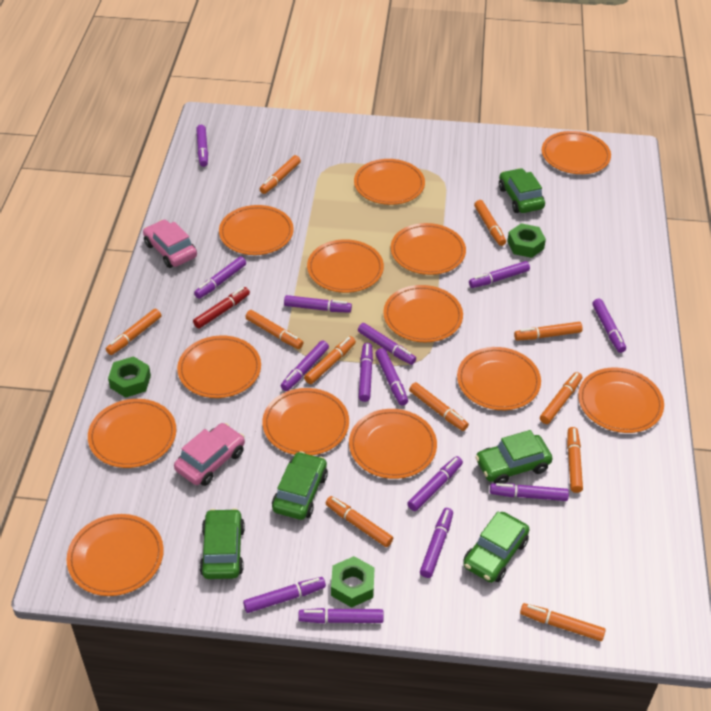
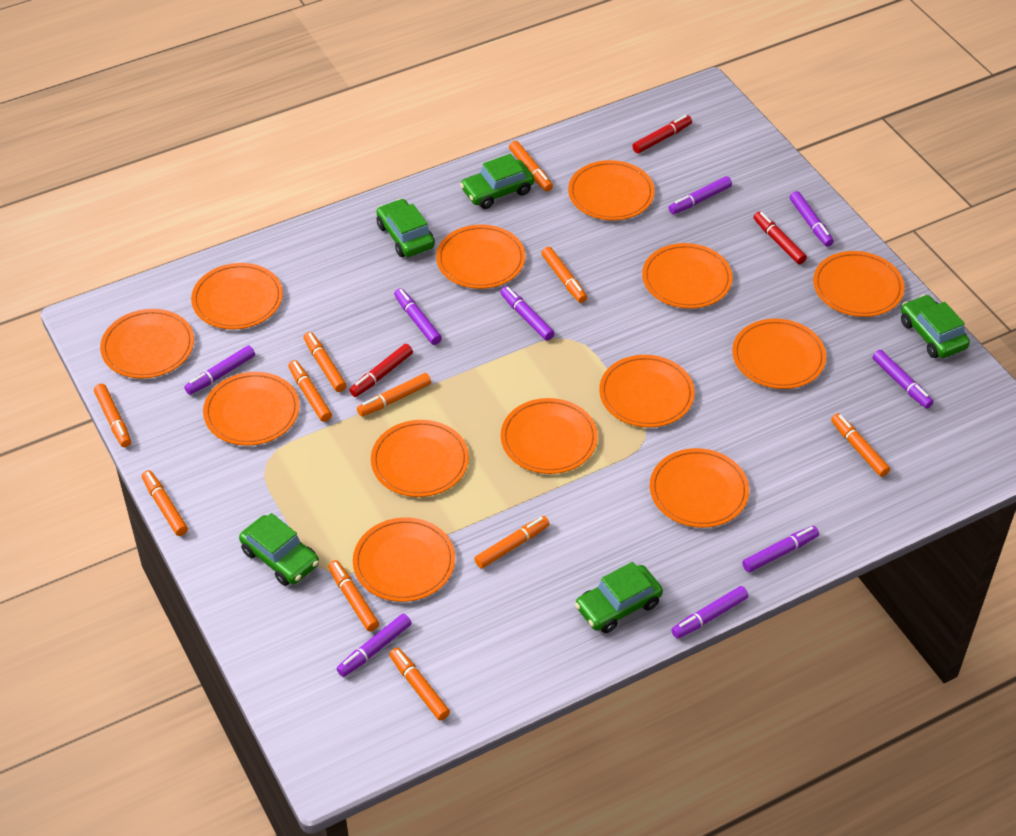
green nut: 3 -> 0
pink car: 2 -> 0
purple marker: 14 -> 9
red marker: 1 -> 3

